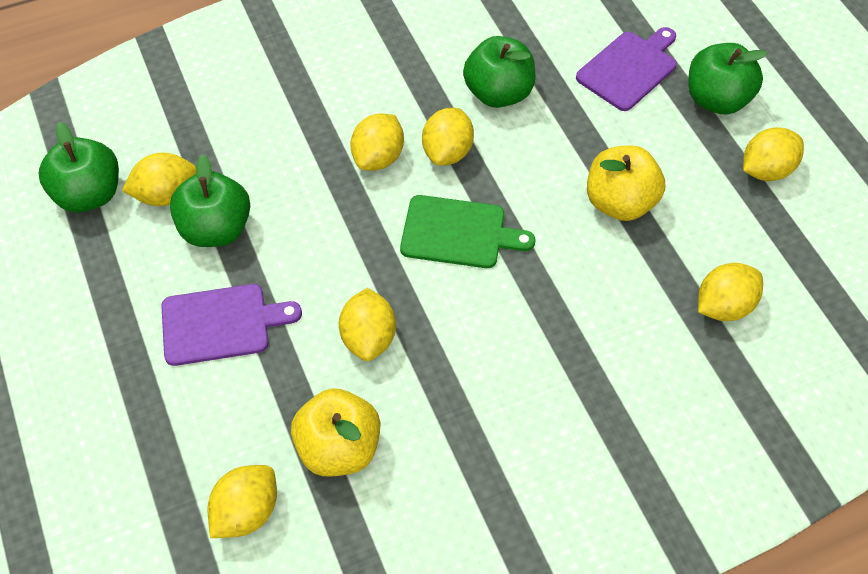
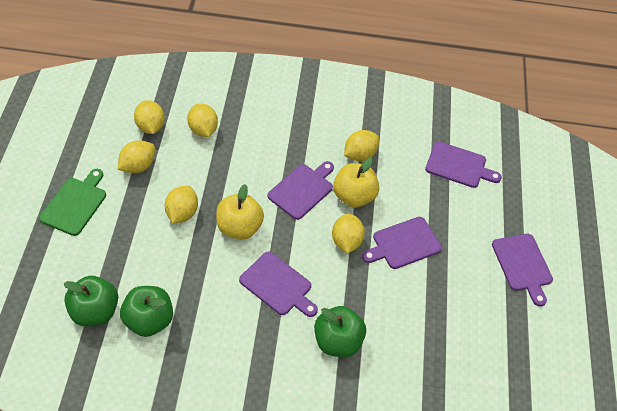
green apple: 4 -> 3
purple cutting board: 2 -> 5
yellow lemon: 7 -> 6

